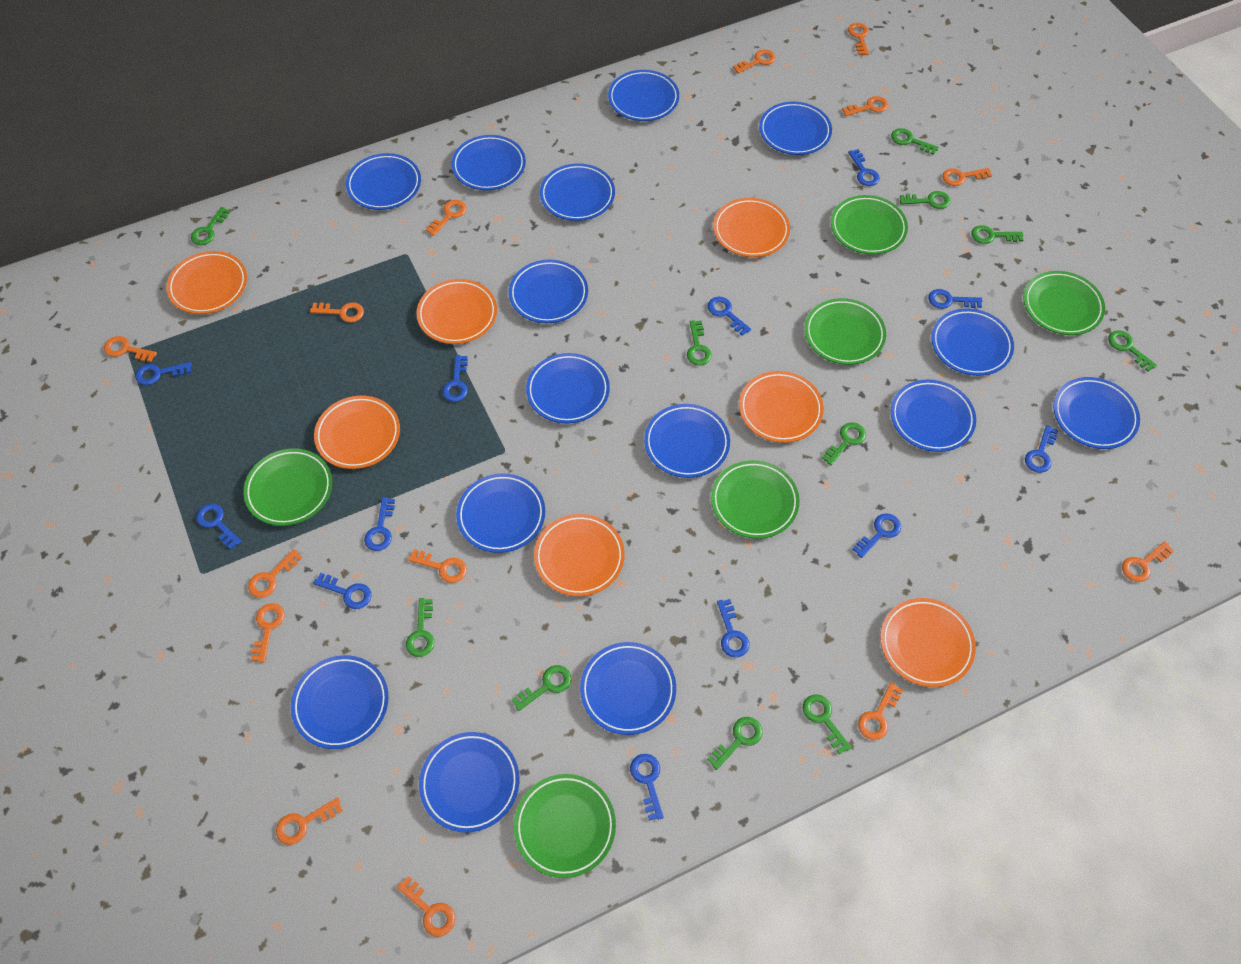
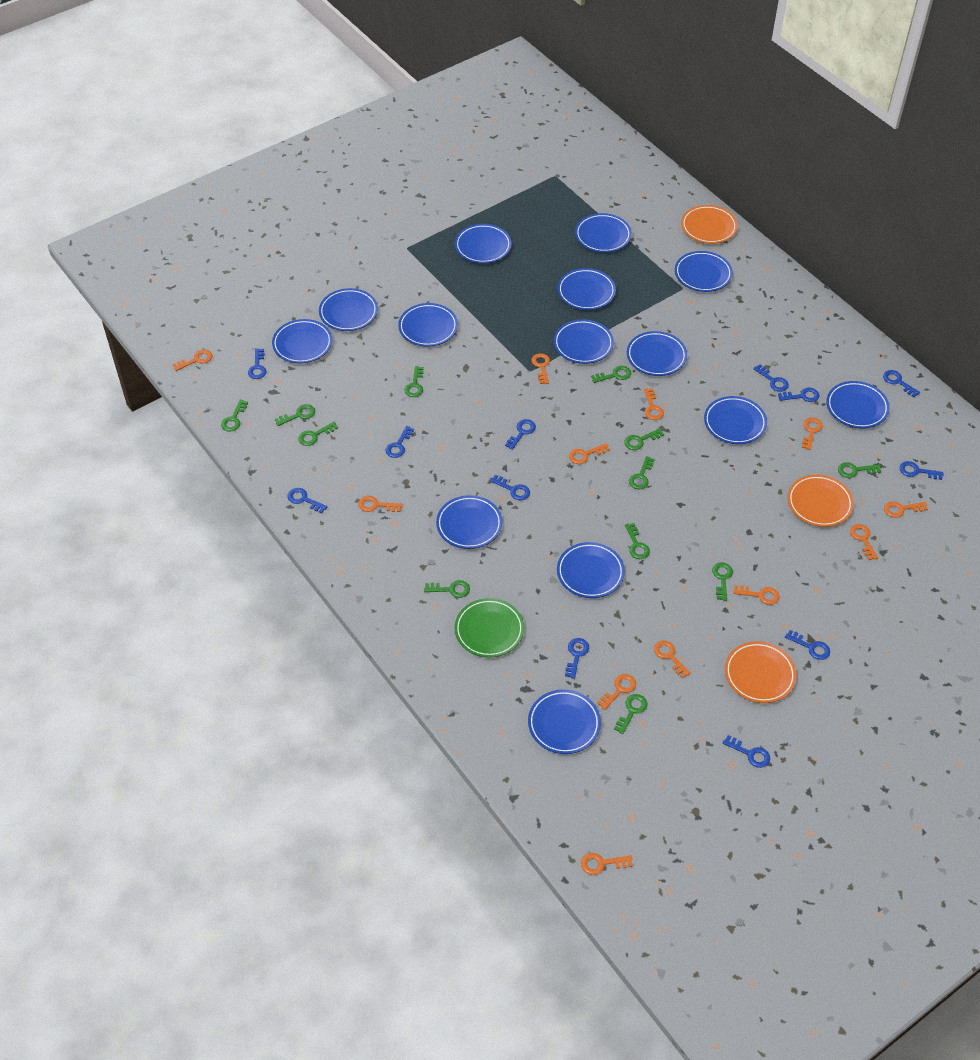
blue plate: 15 -> 14
green key: 11 -> 12
green plate: 6 -> 1
orange key: 14 -> 12
orange plate: 7 -> 3

